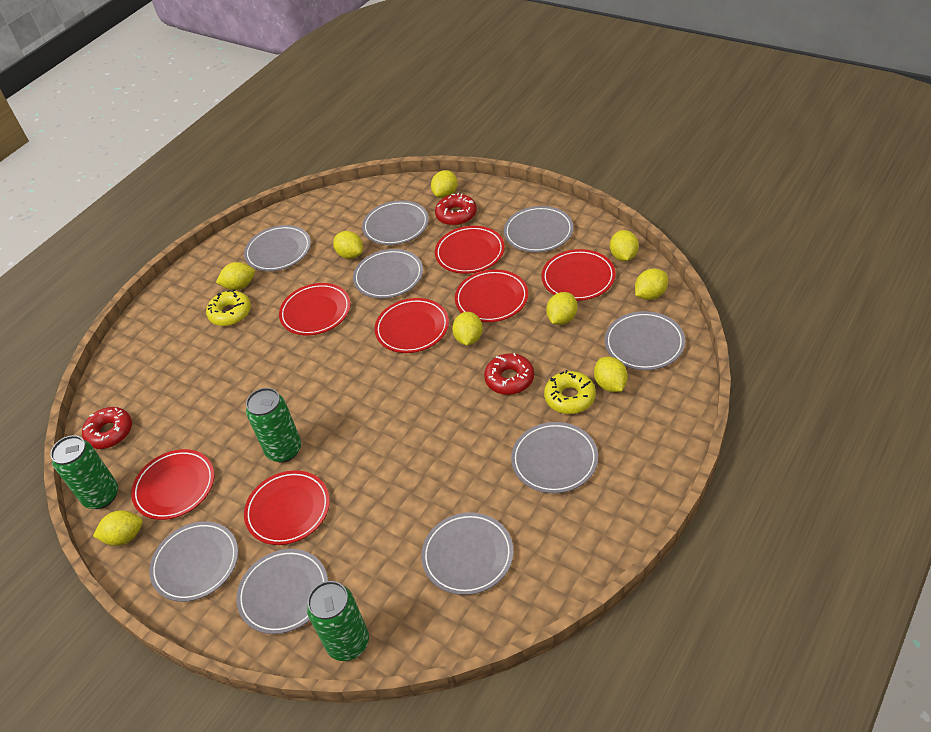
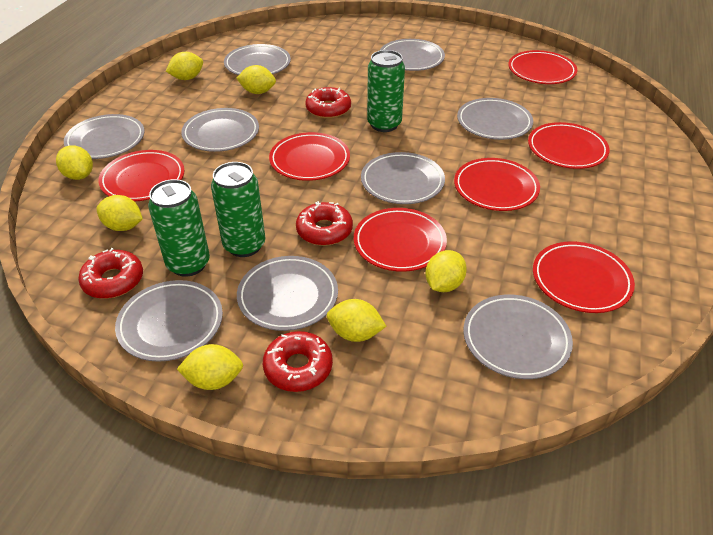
red donut: 3 -> 4
yellow donut: 2 -> 0
yellow lemon: 9 -> 7

